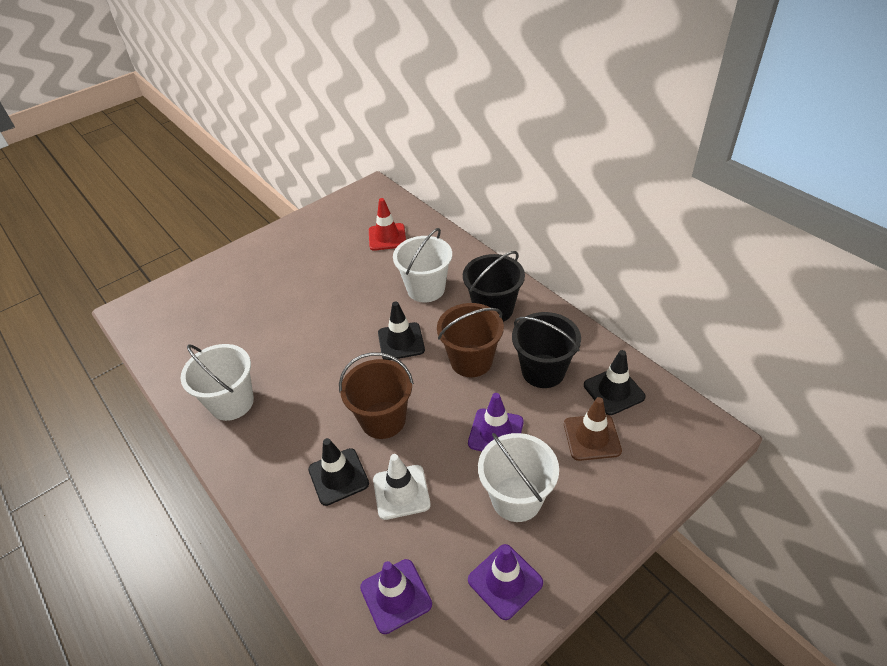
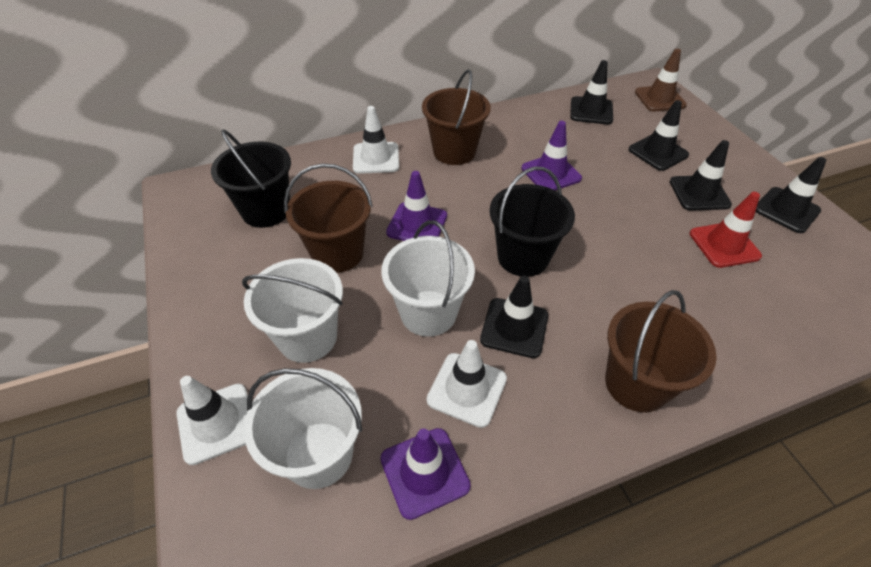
black traffic cone: 3 -> 5
brown bucket: 2 -> 3
white traffic cone: 1 -> 3

